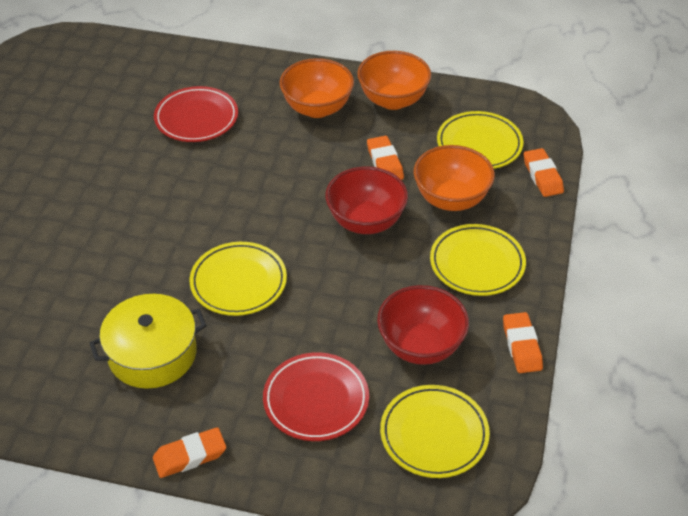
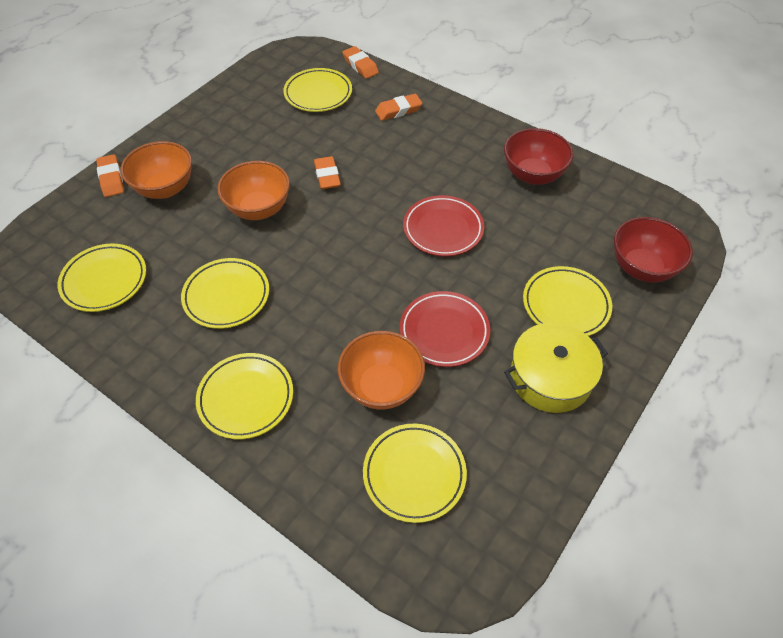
yellow plate: 4 -> 6

